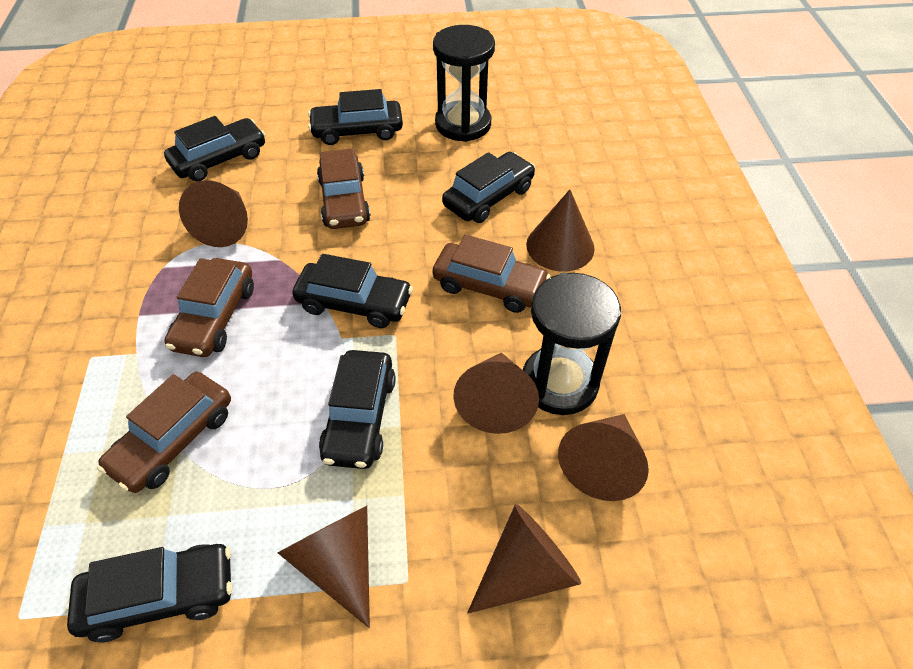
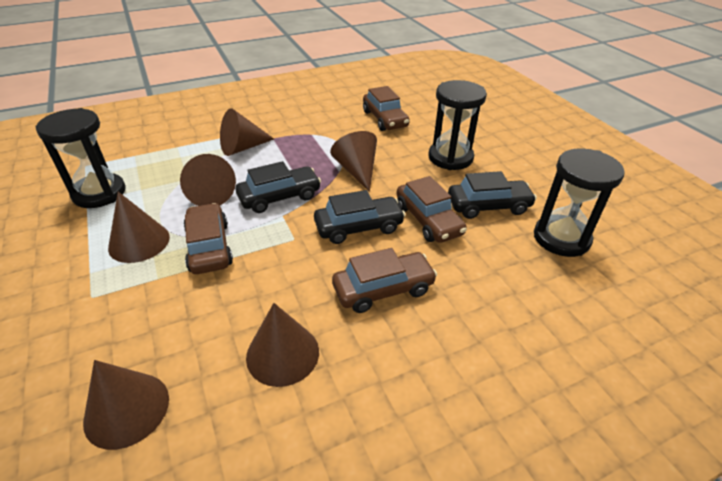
black car: 6 -> 3
black hourglass: 2 -> 3

